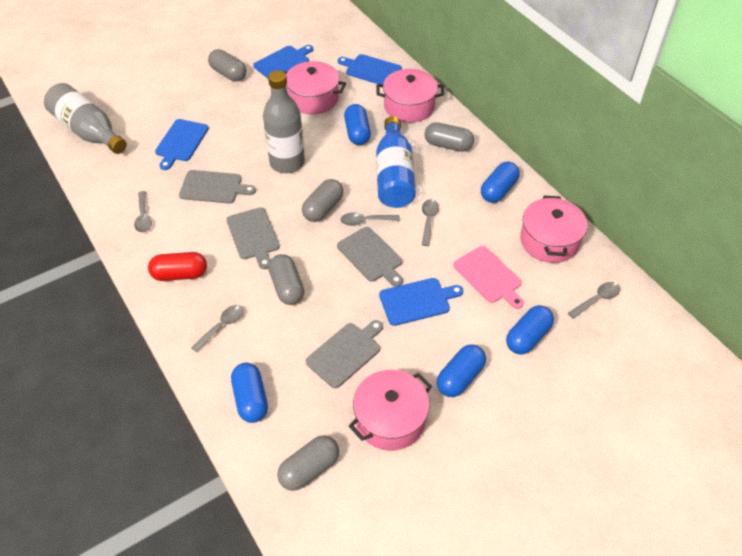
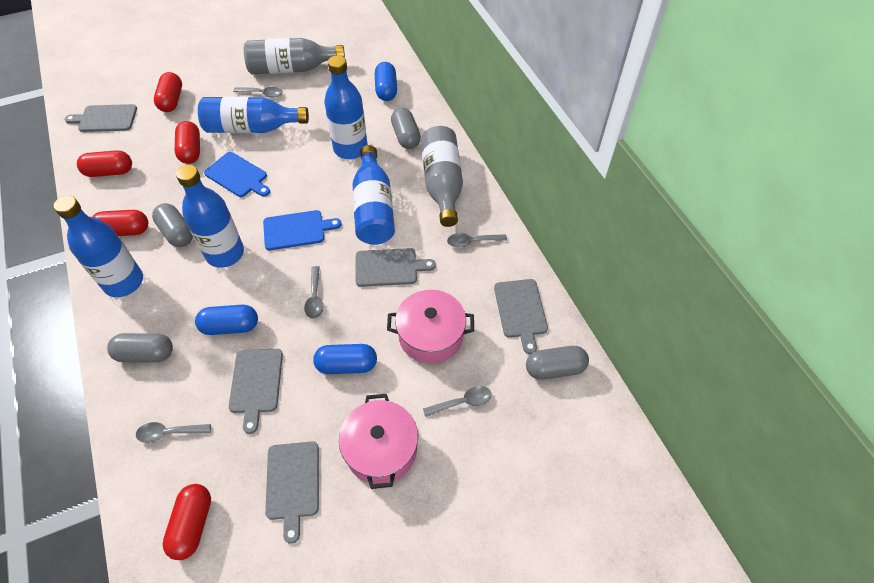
blue bottle: 1 -> 5
blue capsule: 5 -> 3
blue cutting board: 4 -> 2
grey capsule: 5 -> 4
grey cutting board: 4 -> 5
pink cutting board: 1 -> 0
pink pot: 4 -> 2
red capsule: 1 -> 5

